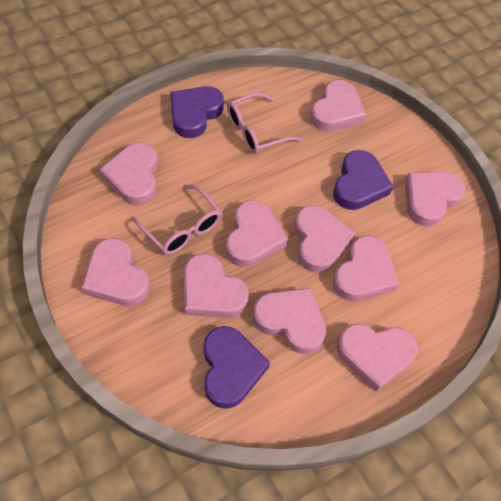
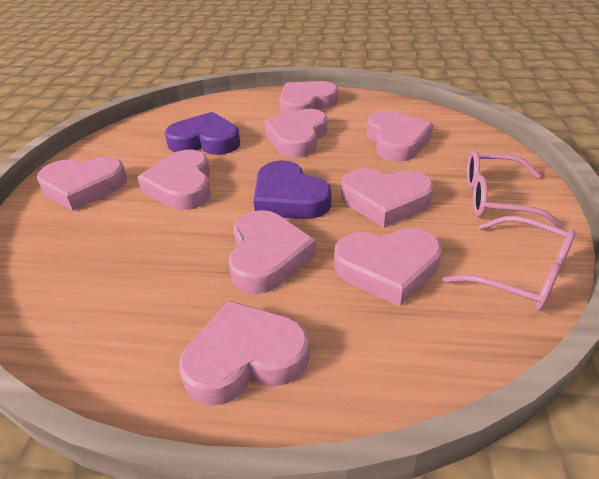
pink heart: 10 -> 9
purple heart: 3 -> 2

